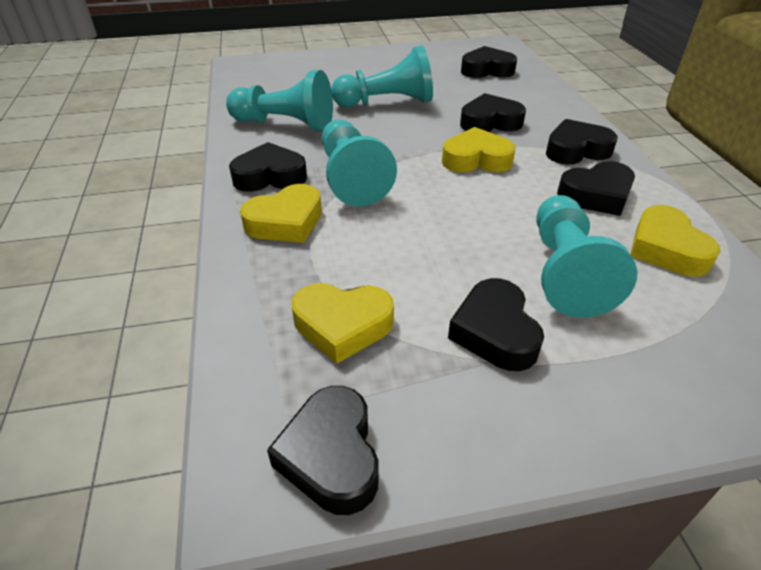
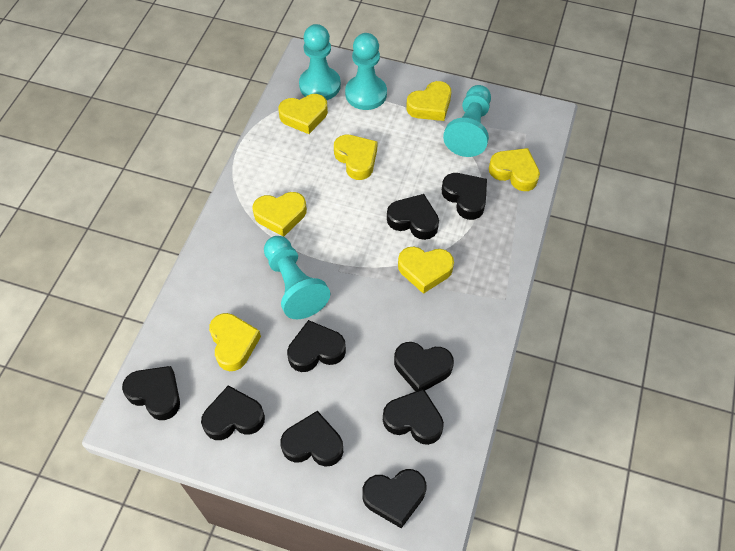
black heart: 7 -> 9
yellow heart: 4 -> 7

